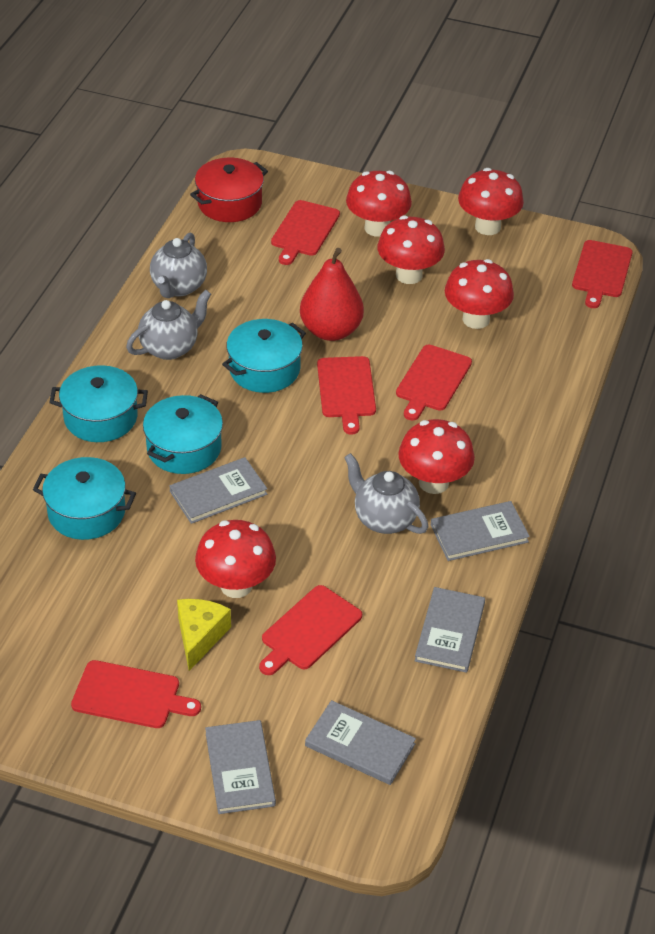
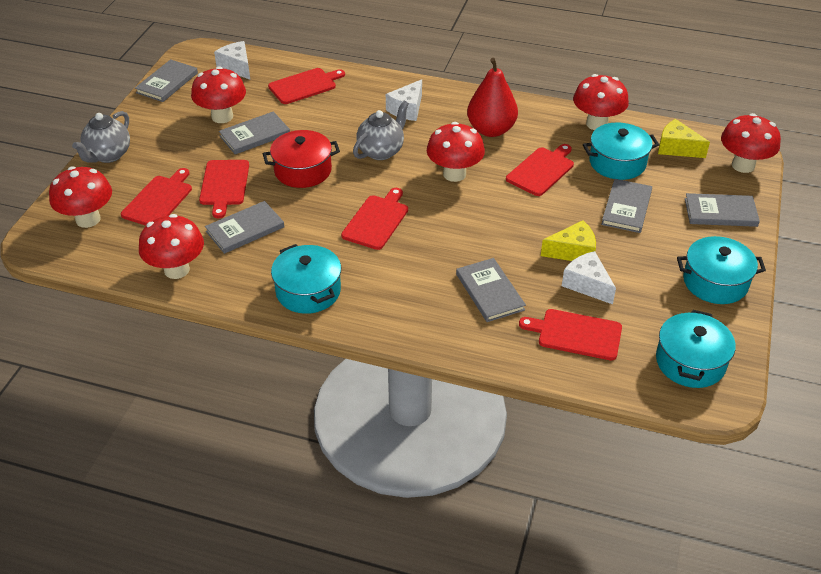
grey book: 5 -> 6
grey teapot: 3 -> 2
white cheese: 0 -> 3
yellow cheese: 1 -> 2

